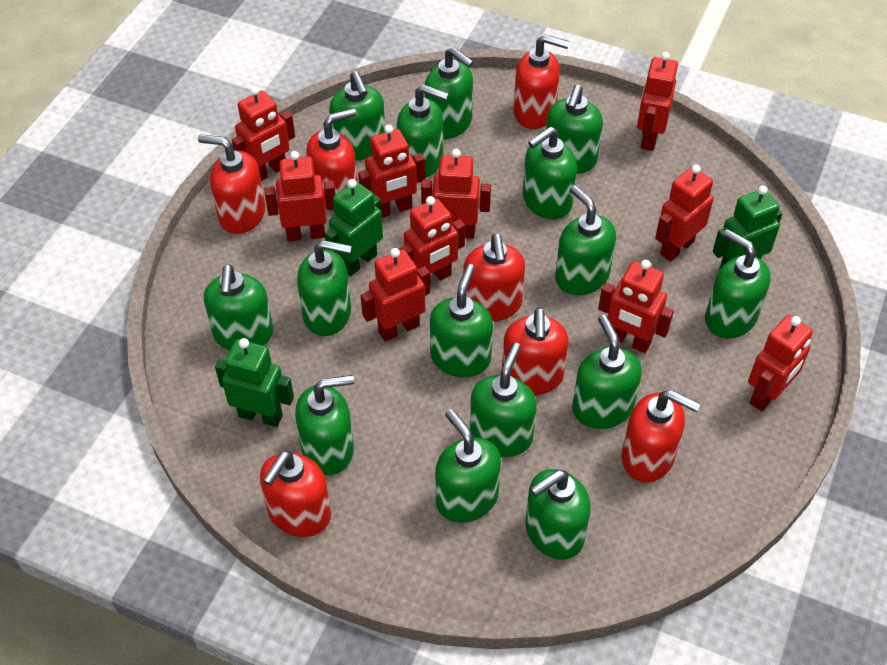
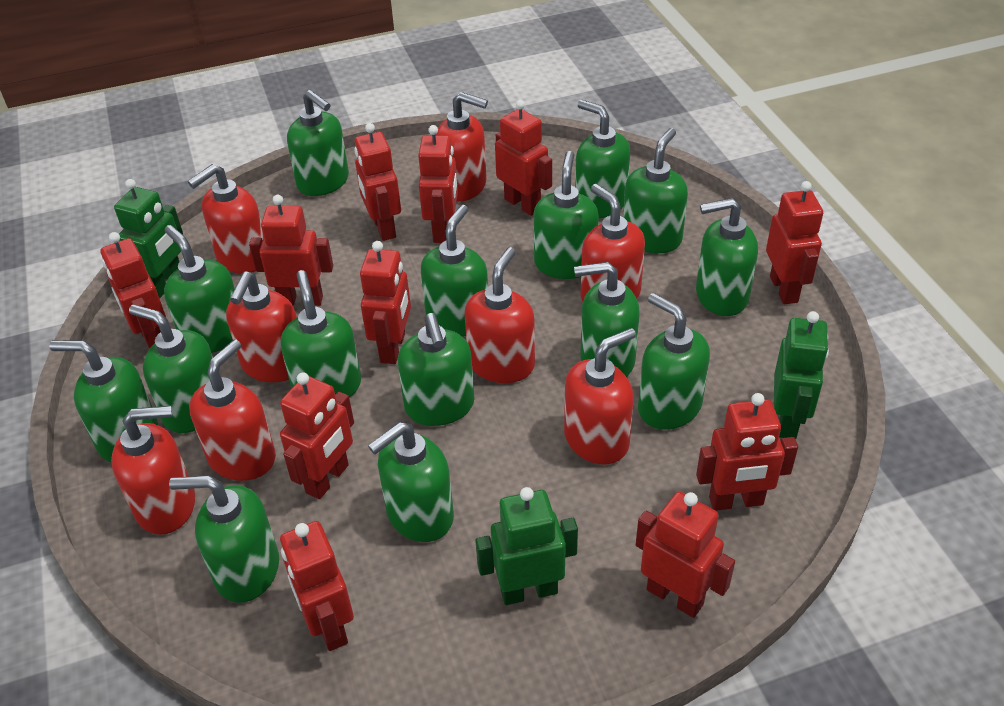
red robot: 10 -> 11
red soap dispenser: 7 -> 8

